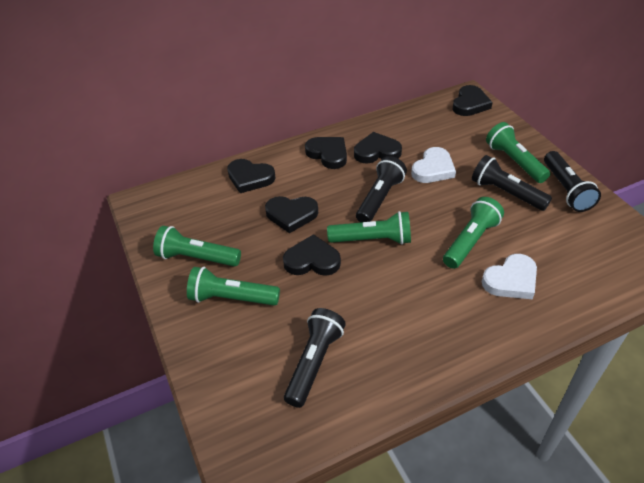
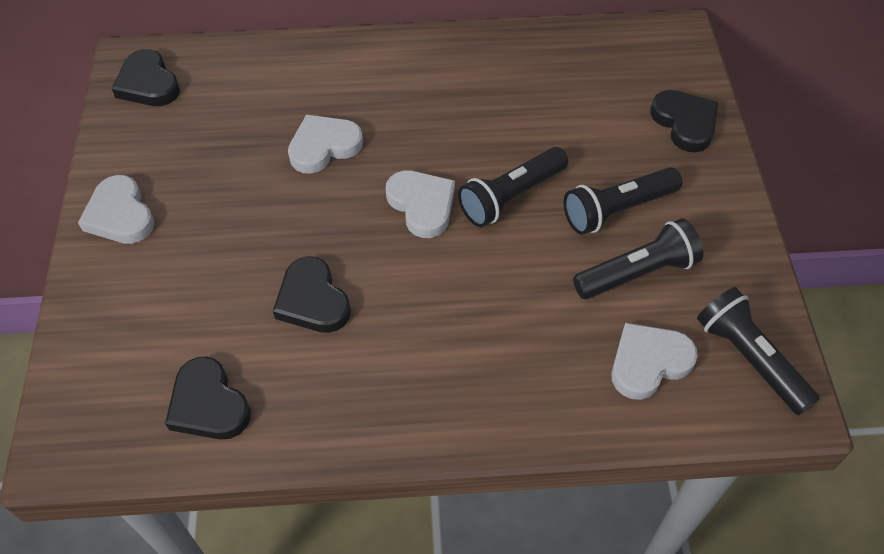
black heart: 6 -> 4
green flashlight: 5 -> 0
white heart: 2 -> 4

